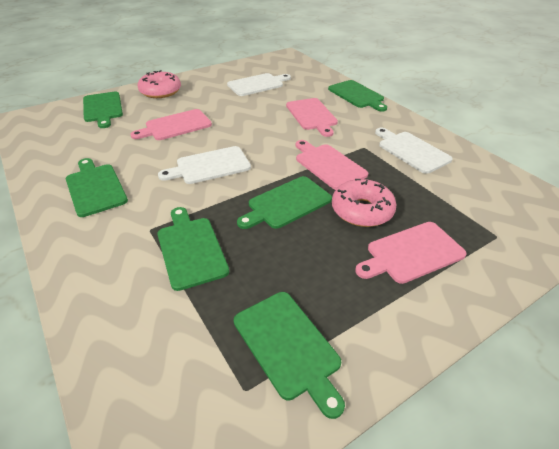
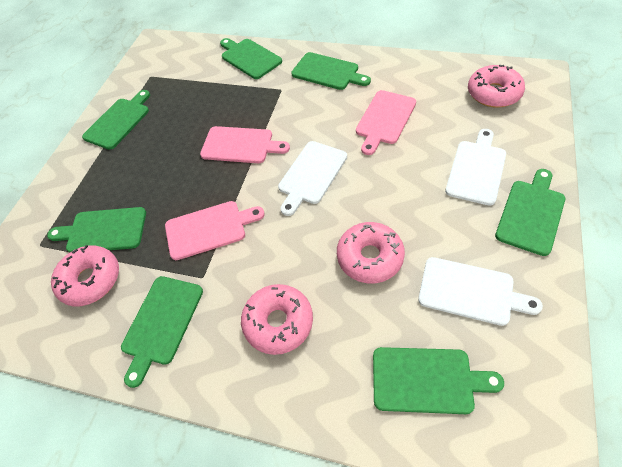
green cutting board: 6 -> 7
pink cutting board: 4 -> 3
pink donut: 2 -> 4

